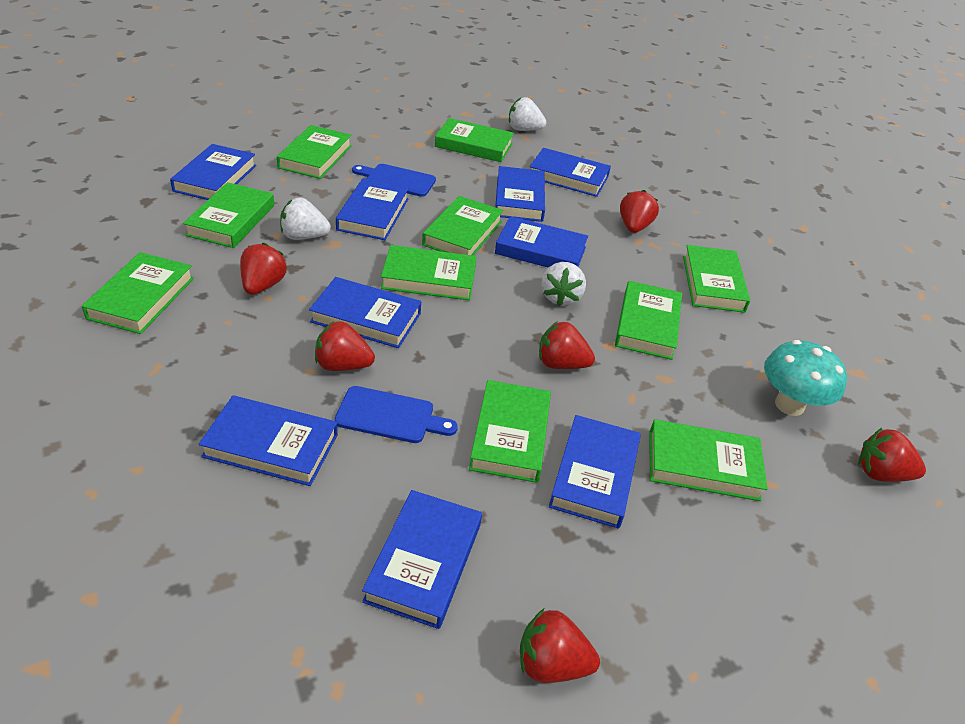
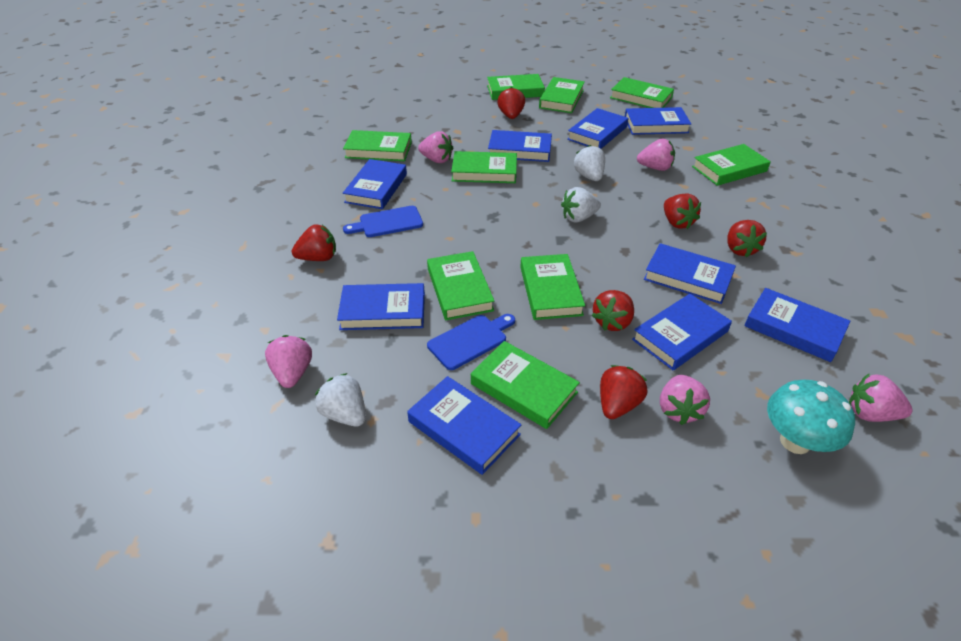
green book: 10 -> 9
pink strawberry: 0 -> 5

